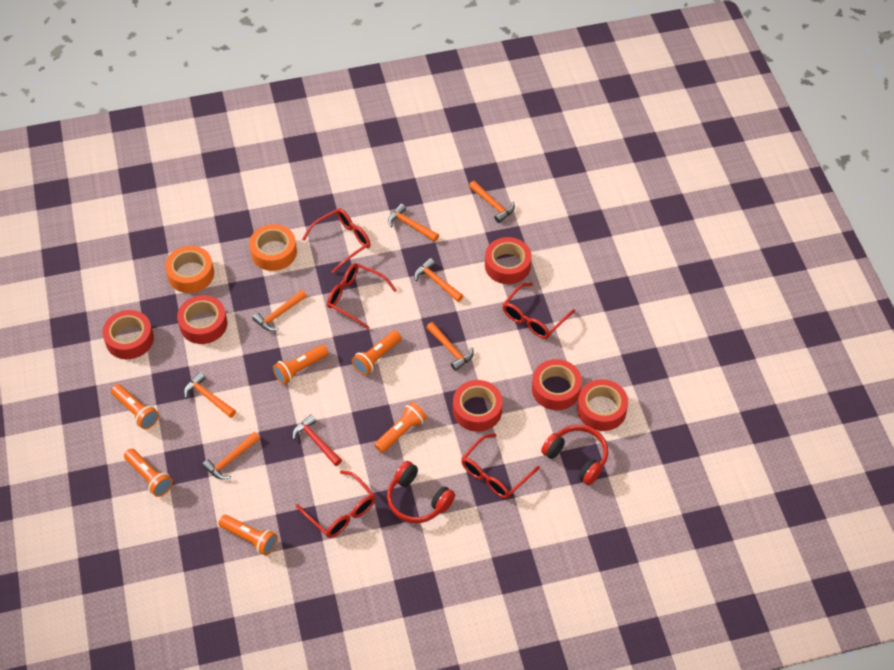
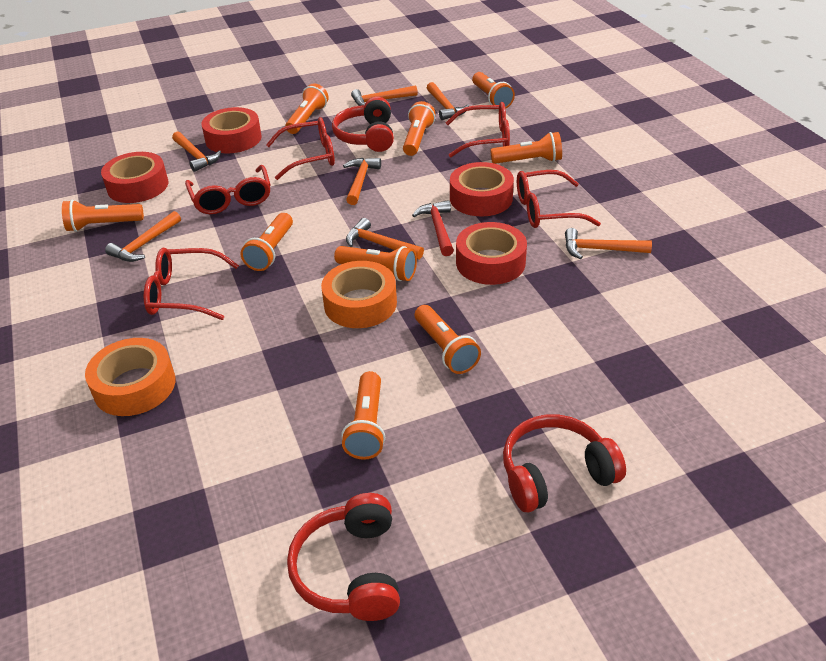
orange flashlight: 6 -> 9
red headphones: 2 -> 3
red tape: 6 -> 4

